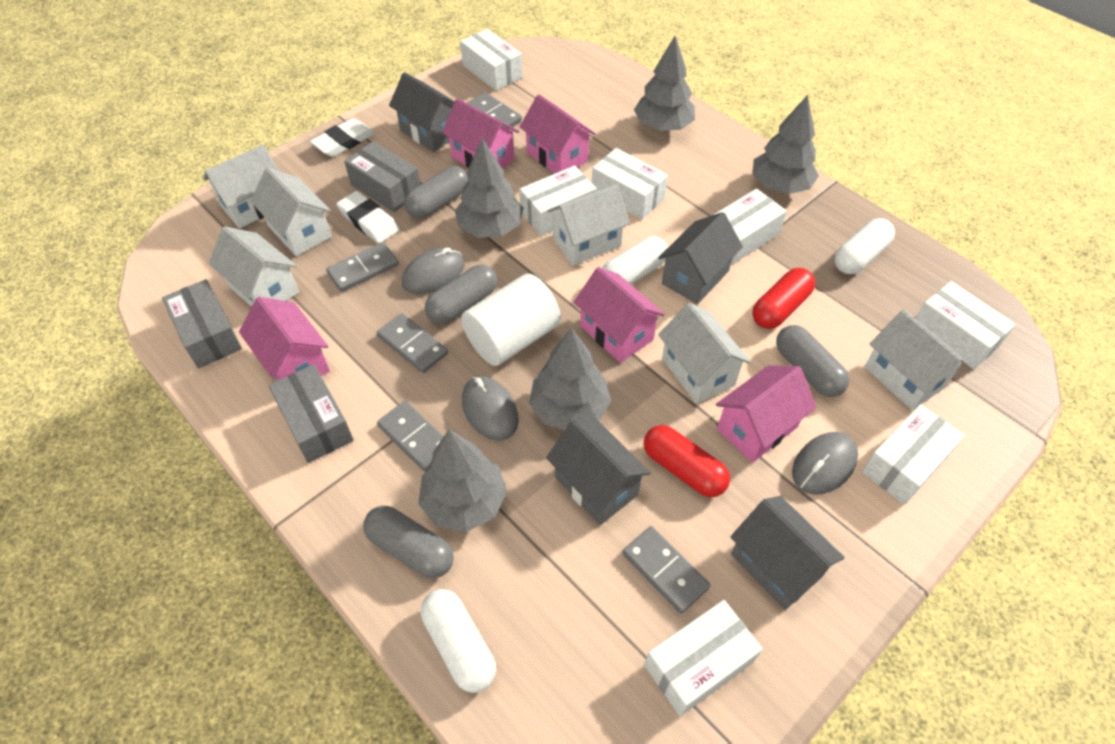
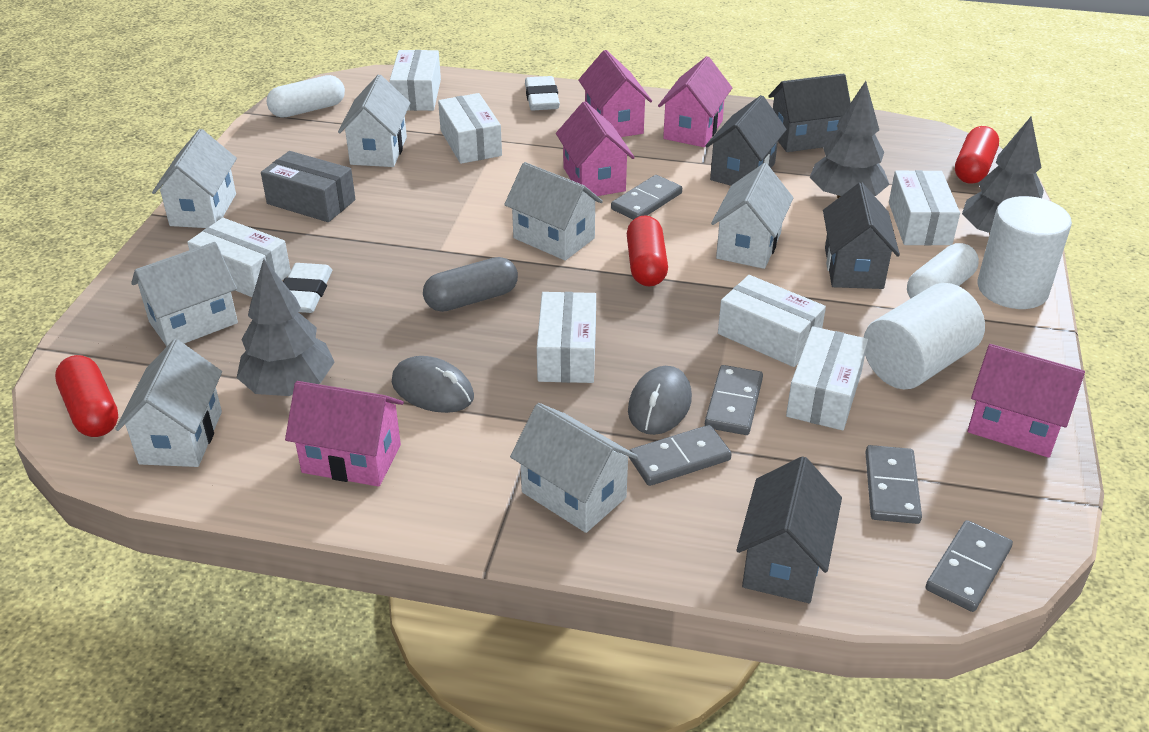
grey box: 3 -> 1
grey capsule: 4 -> 1
grey mouse: 3 -> 2
grey tree: 5 -> 3
red capsule: 2 -> 3
white capsule: 3 -> 2
white cylinder: 1 -> 2
white house: 6 -> 7

